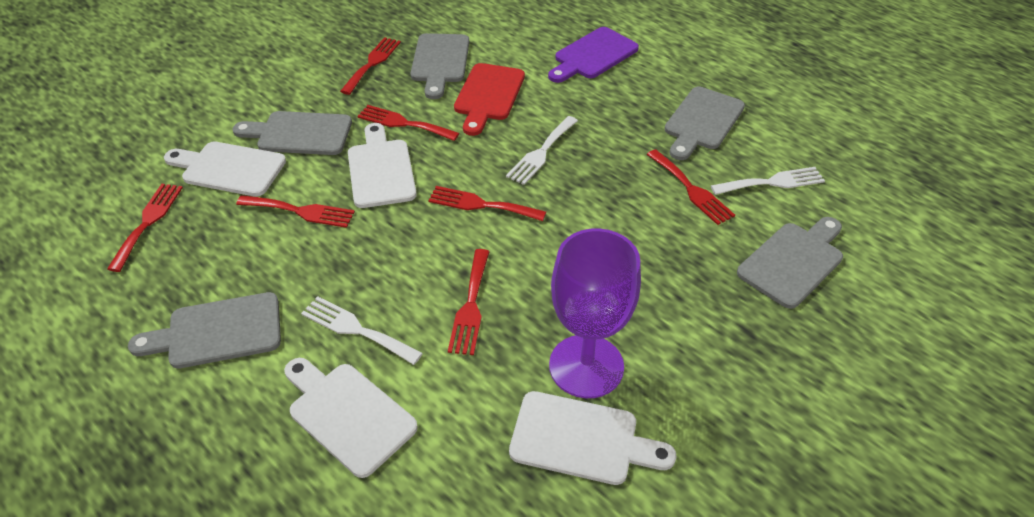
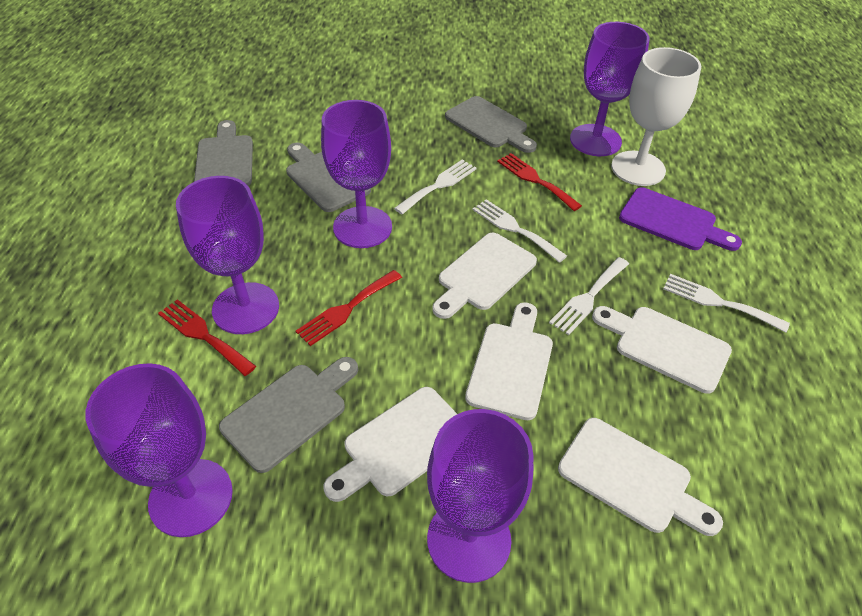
grey cutting board: 5 -> 4
purple goblet: 1 -> 5
red cutting board: 1 -> 0
red fork: 7 -> 3
white cutting board: 4 -> 5
white fork: 3 -> 4
white goblet: 0 -> 1

